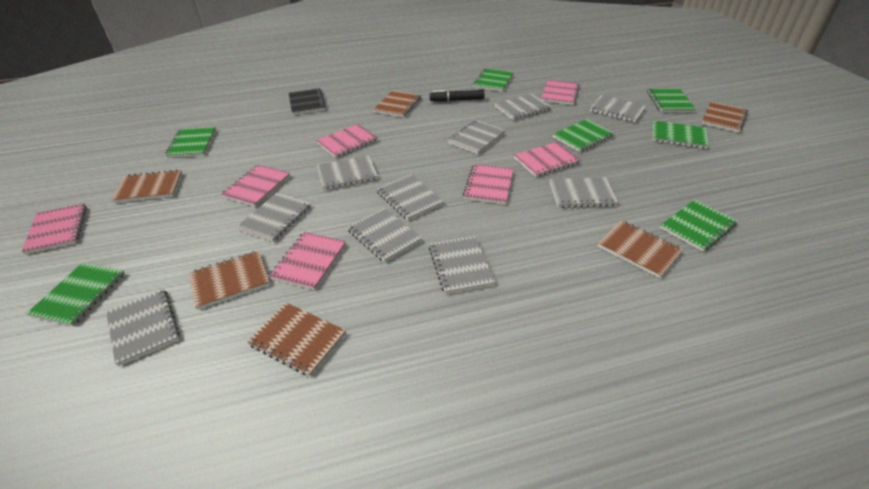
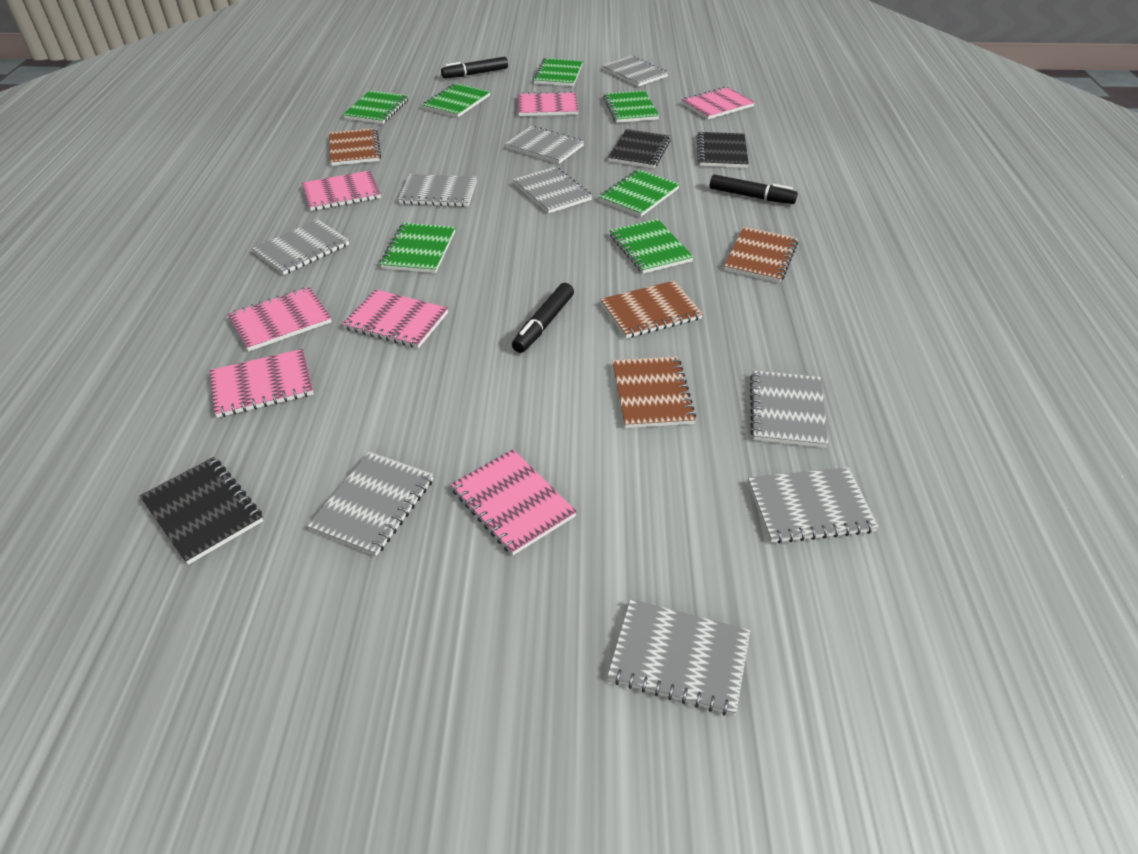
black marker: 1 -> 3
black notebook: 1 -> 3
brown notebook: 6 -> 4
grey notebook: 10 -> 9

